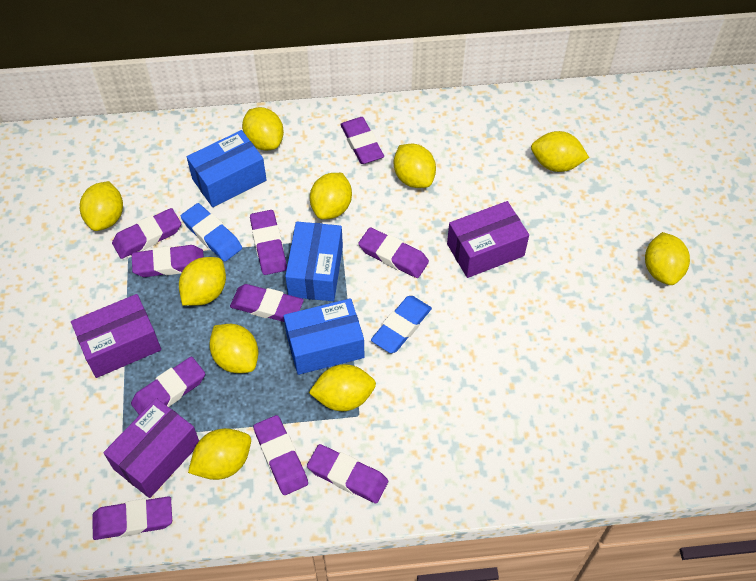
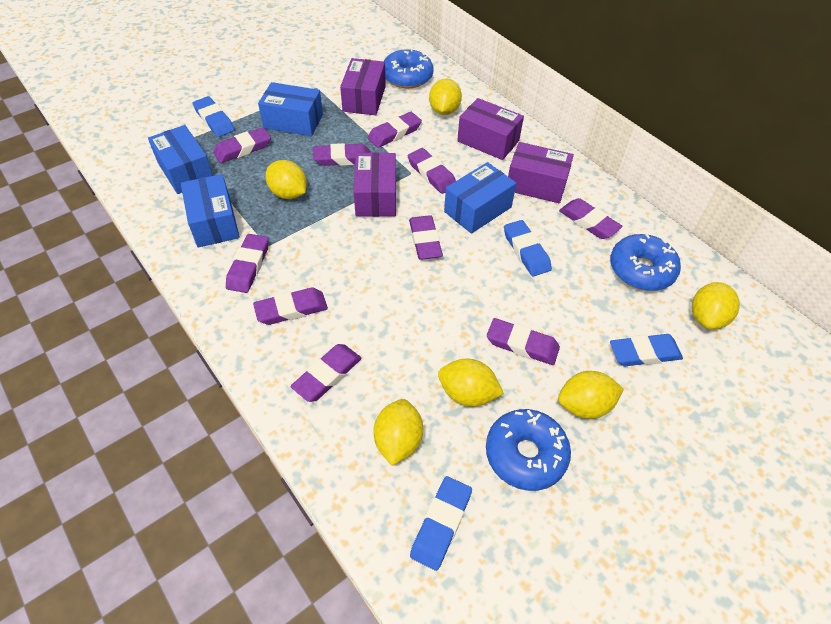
blue box: 3 -> 4
blue donut: 0 -> 3
blue eraser: 2 -> 4
purple box: 3 -> 4
yellow lemon: 10 -> 6

